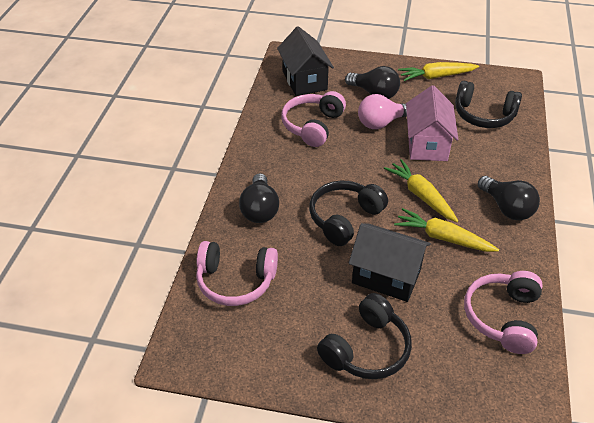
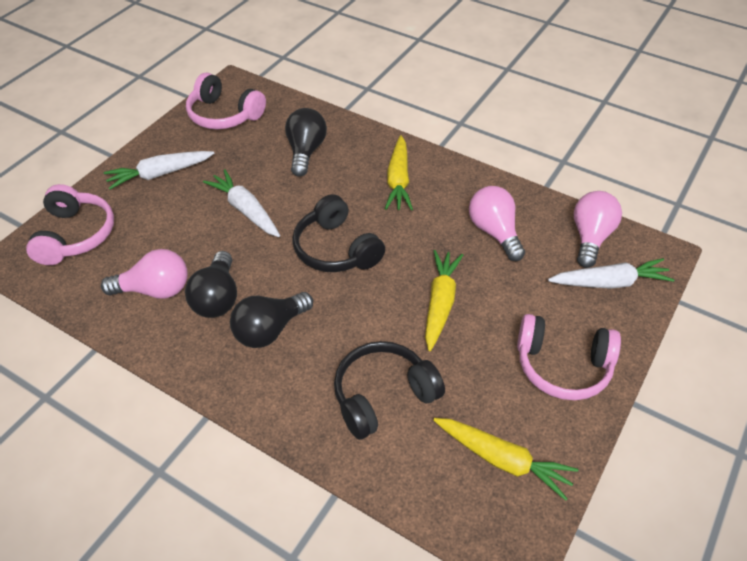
black headphones: 3 -> 2
black house: 2 -> 0
pink house: 1 -> 0
pink light bulb: 1 -> 3
white carrot: 0 -> 3

